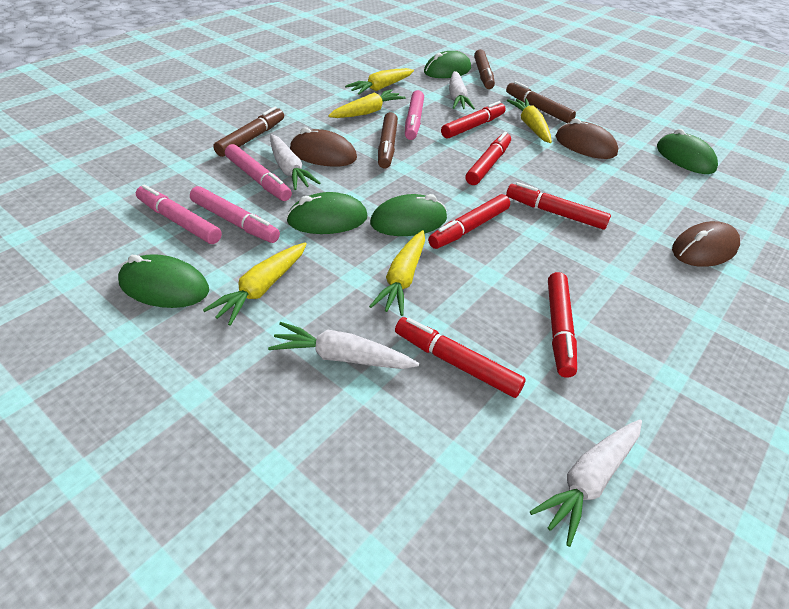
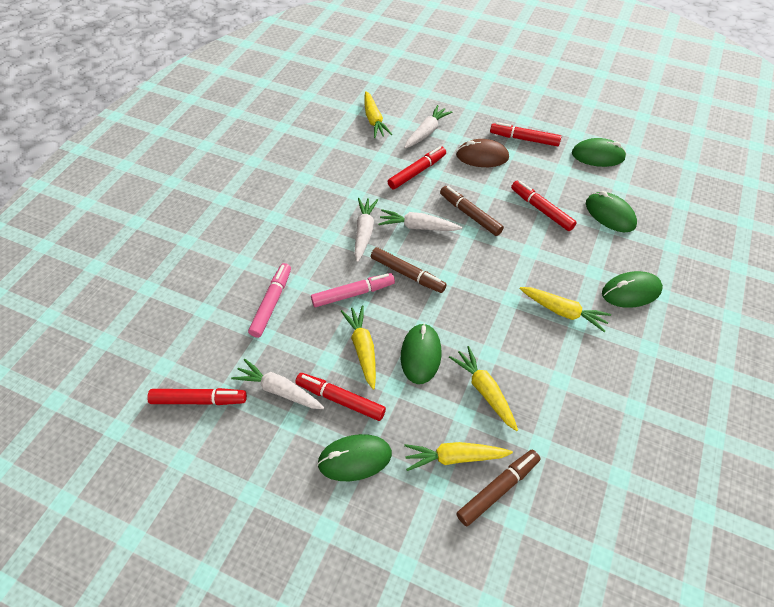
brown marker: 4 -> 3
brown mouse: 3 -> 1
pink marker: 4 -> 2
red marker: 6 -> 5

